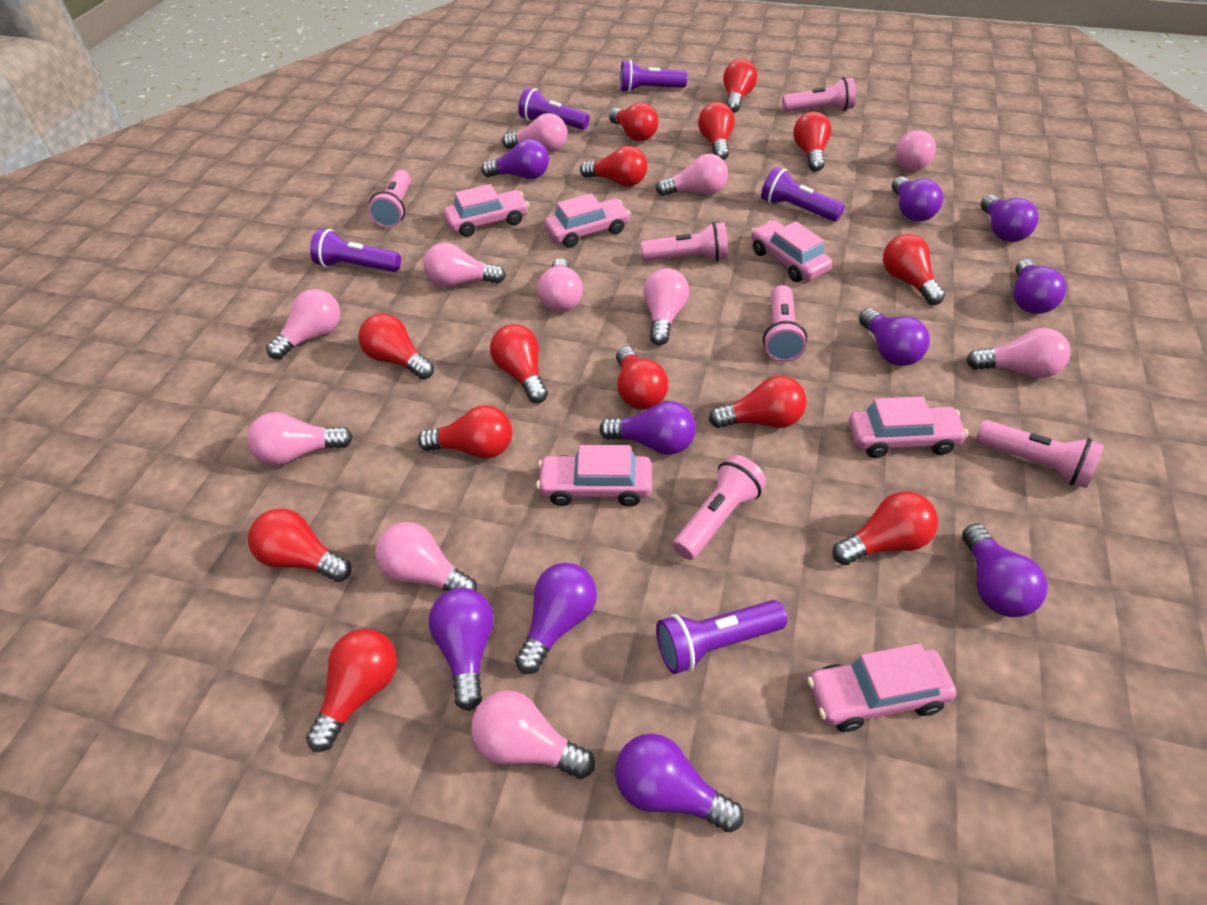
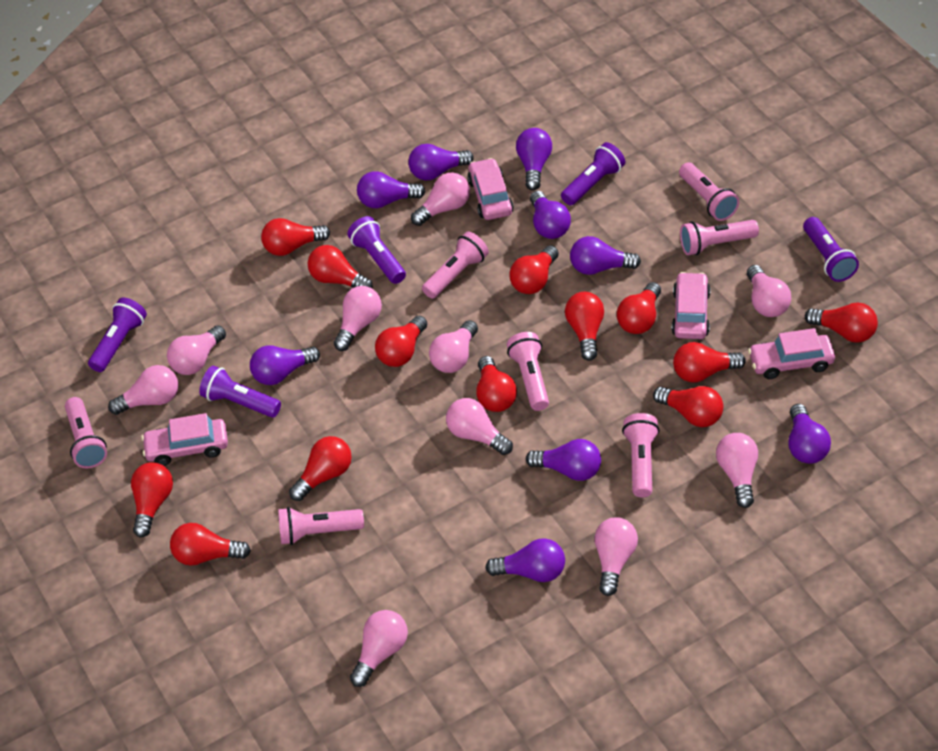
pink car: 6 -> 4
pink flashlight: 6 -> 7
pink light bulb: 11 -> 10
purple light bulb: 10 -> 9
red light bulb: 14 -> 13

